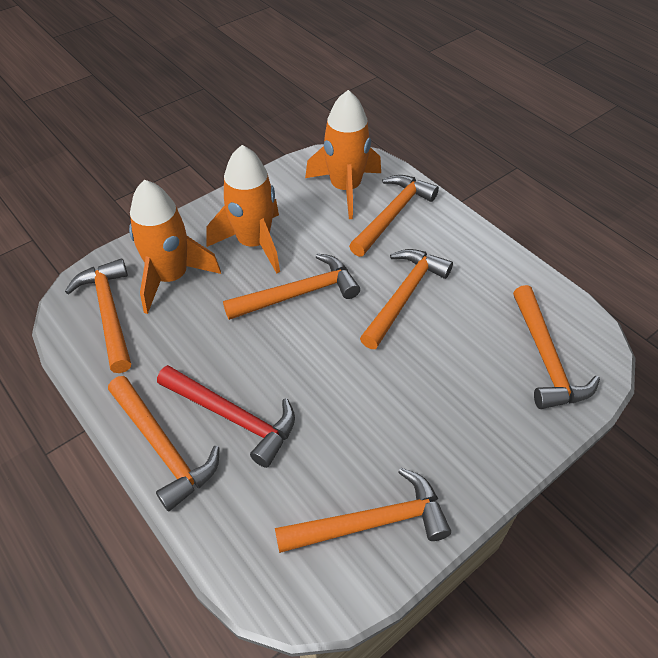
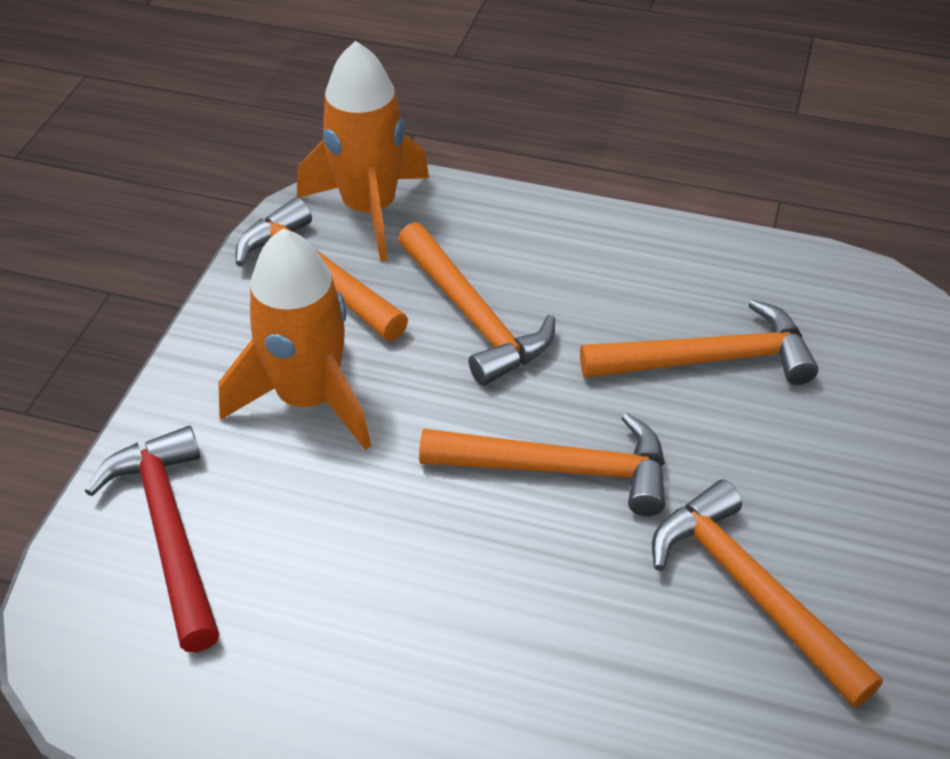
orange hammer: 7 -> 5
orange rocket: 3 -> 2

